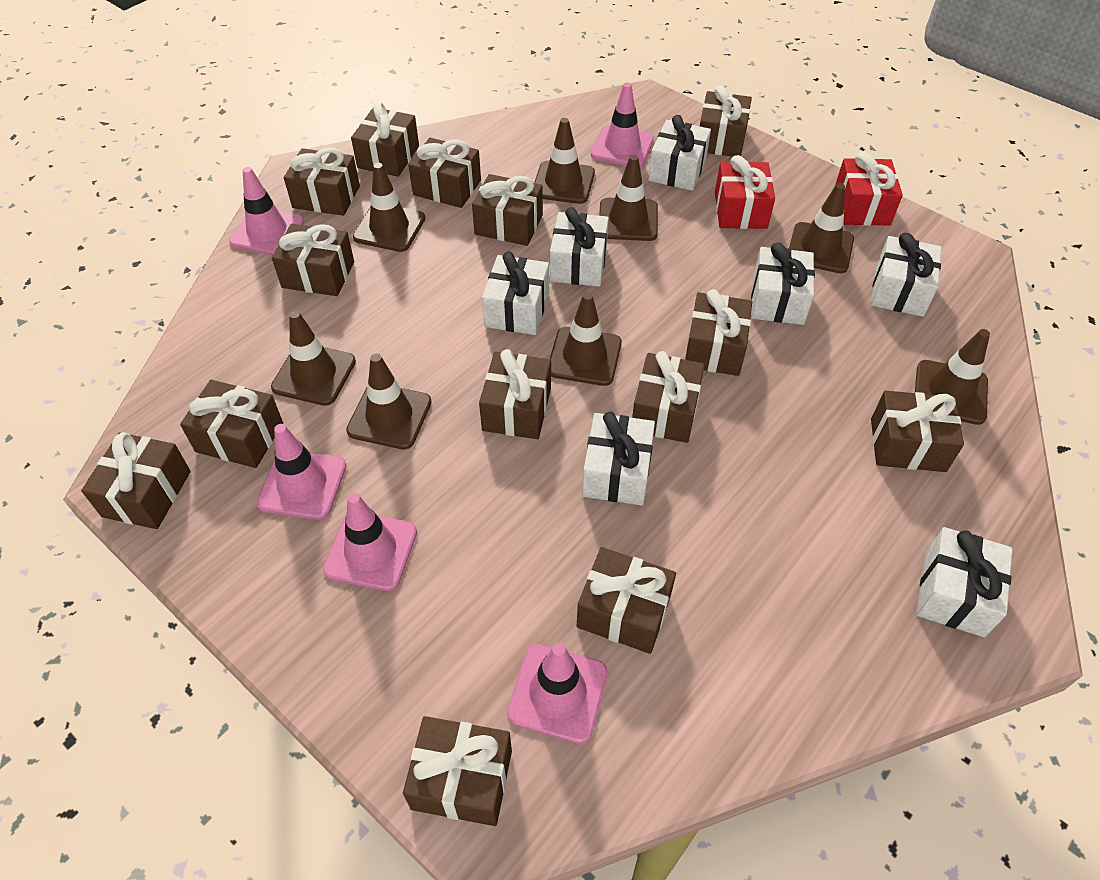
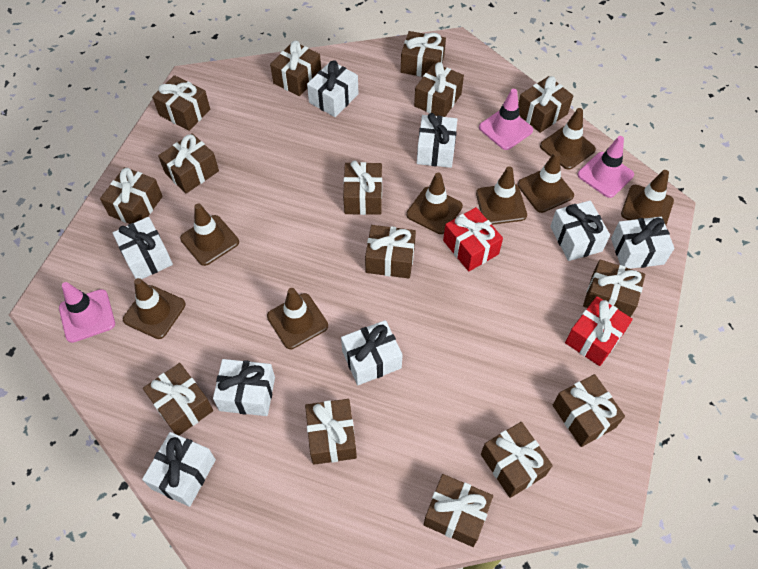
brown gift: 14 -> 15
pink traffic cone: 5 -> 3
white gift: 7 -> 8

